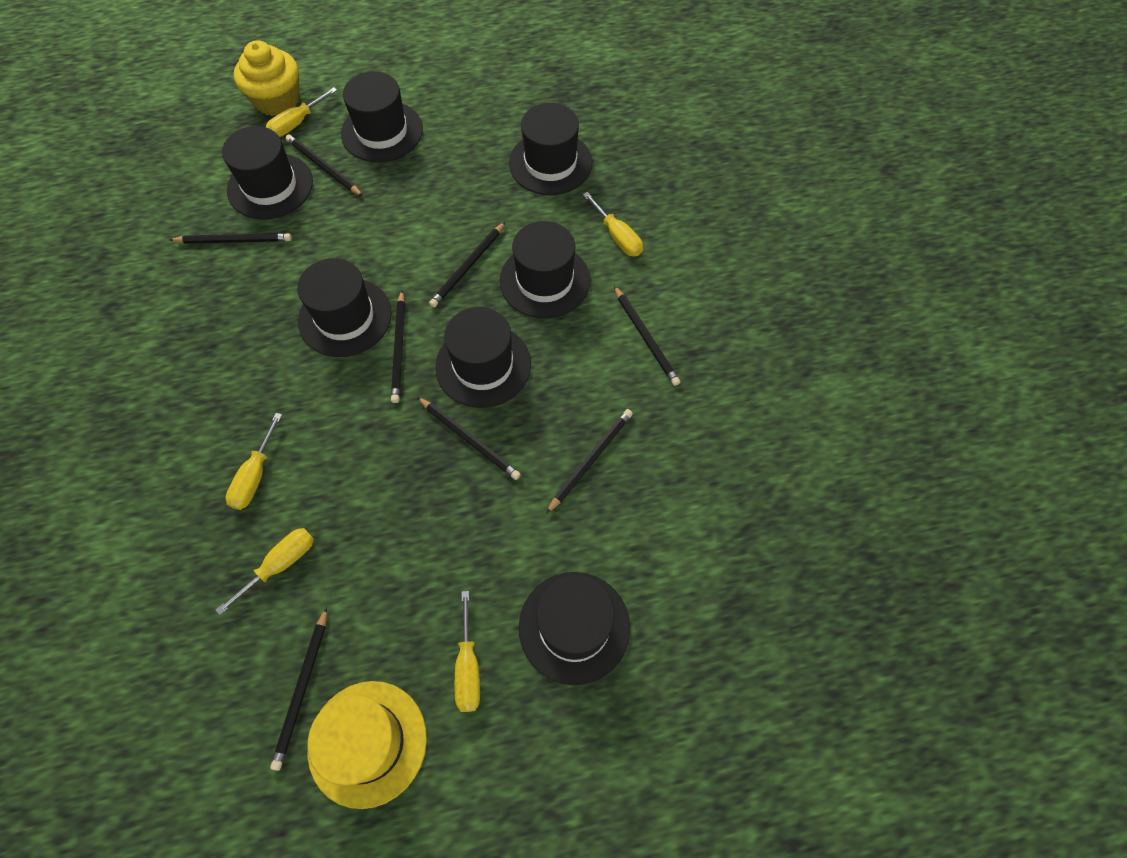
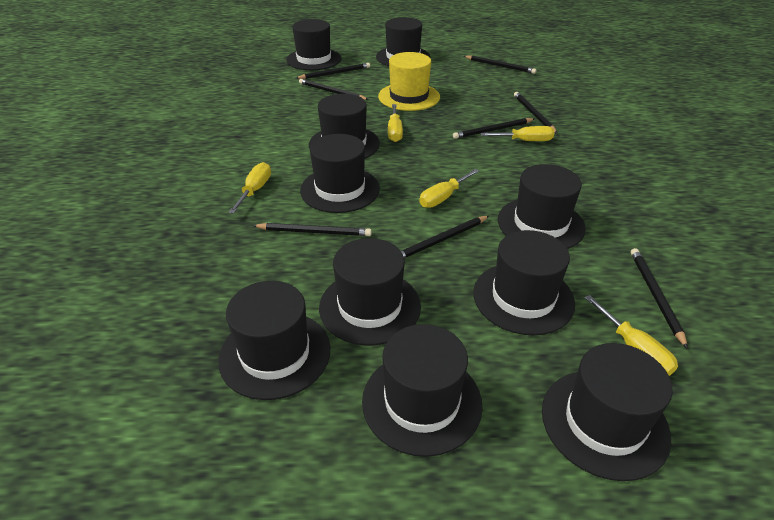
black hat: 7 -> 10
yellow cupcake: 1 -> 0

